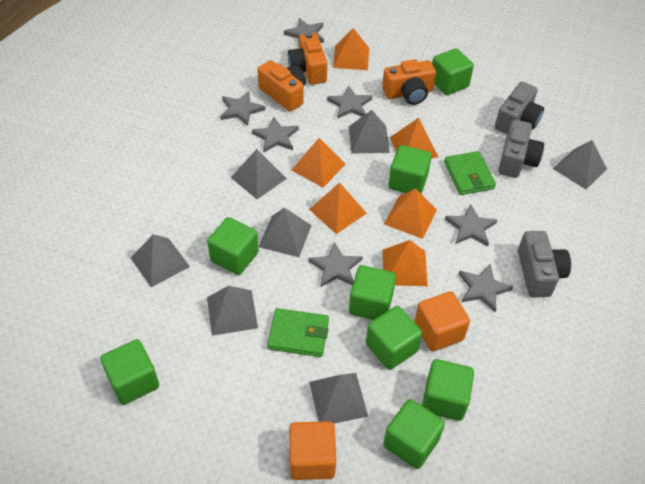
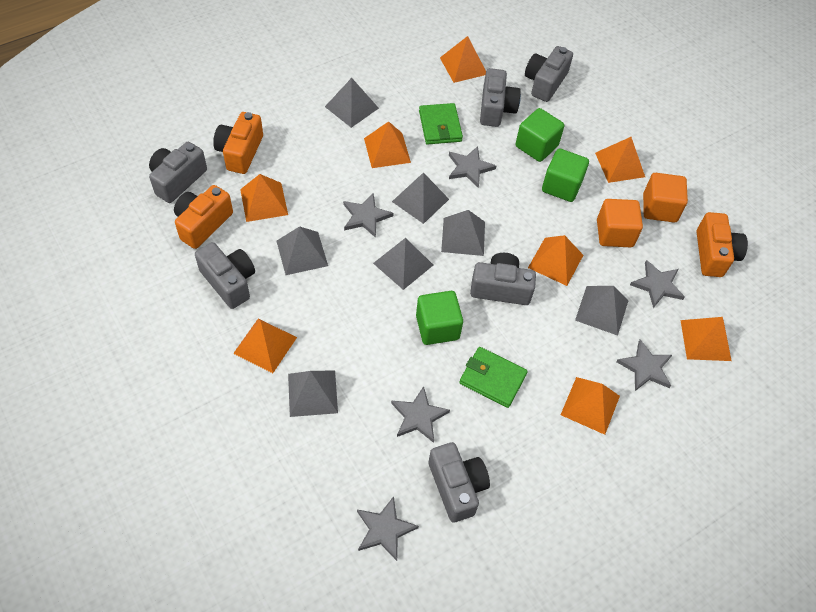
green cube: 8 -> 3
grey camera: 3 -> 6
grey star: 7 -> 6
orange pyramid: 6 -> 8

